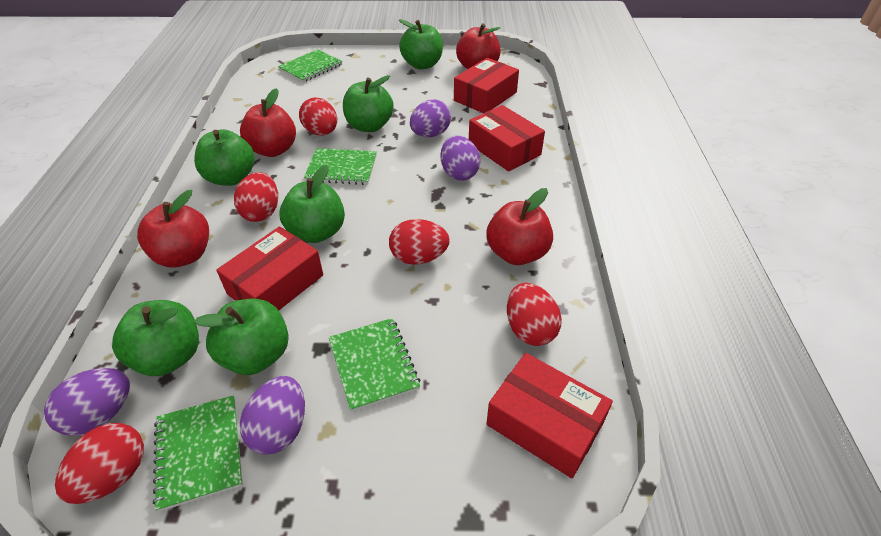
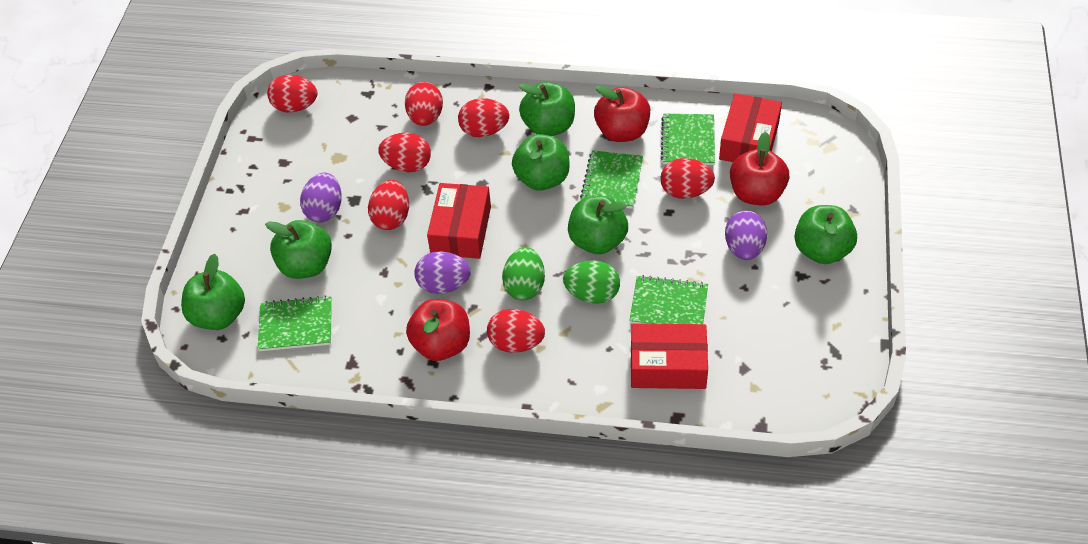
green egg: 0 -> 2
purple egg: 4 -> 3
red apple: 4 -> 3
red box: 4 -> 3
red egg: 5 -> 7

